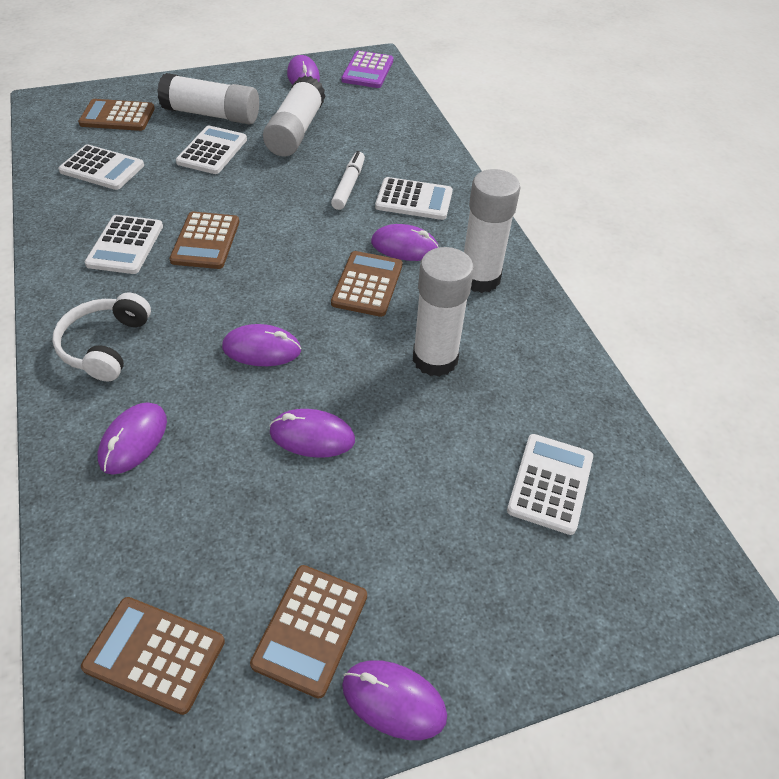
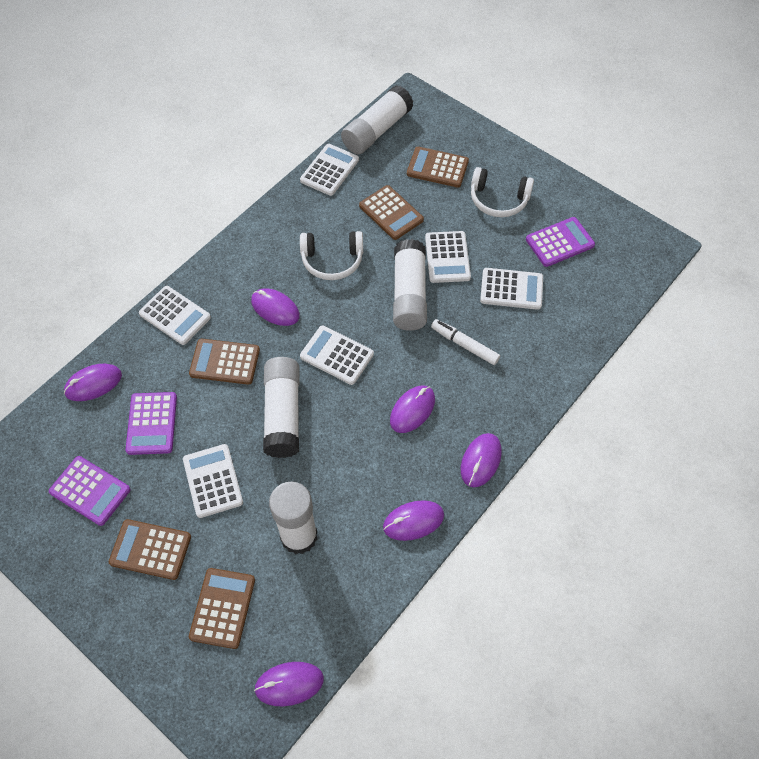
purple calculator: 1 -> 3
white calculator: 5 -> 6
white headphones: 1 -> 2

